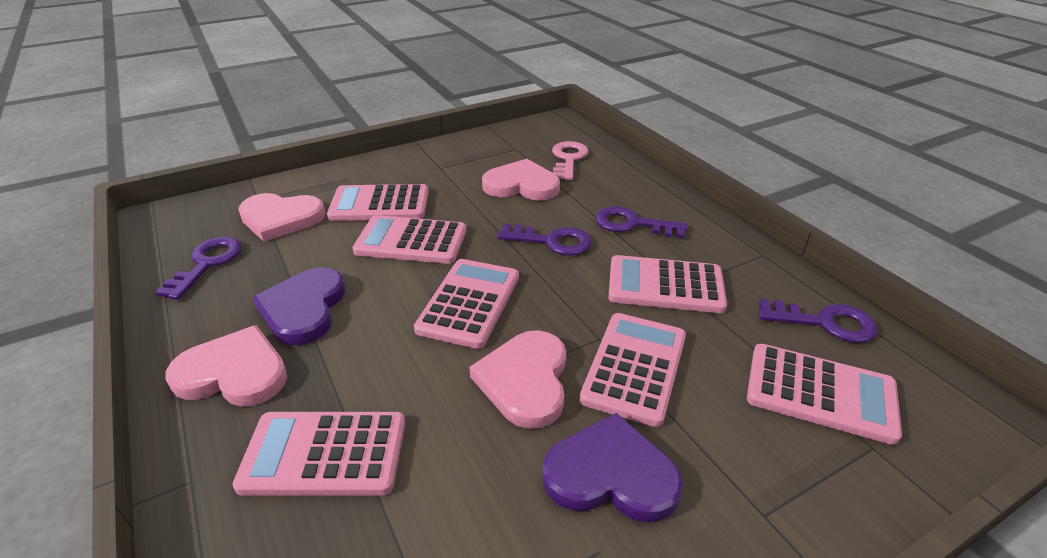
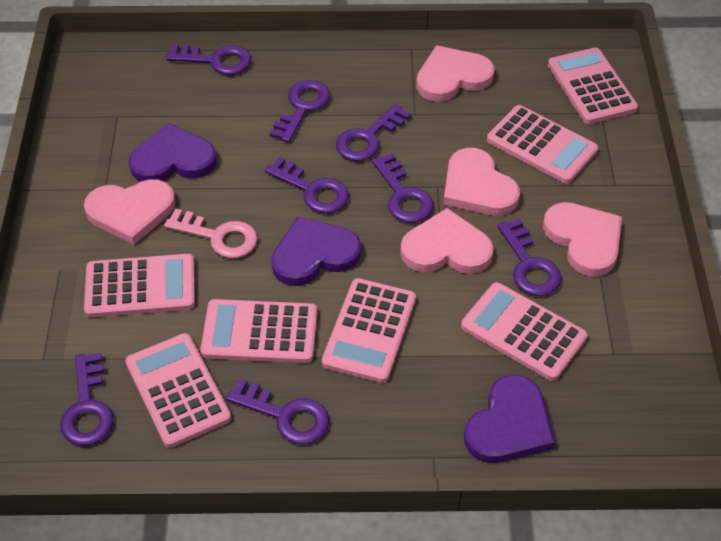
pink heart: 4 -> 5
purple heart: 2 -> 3
purple key: 4 -> 8

